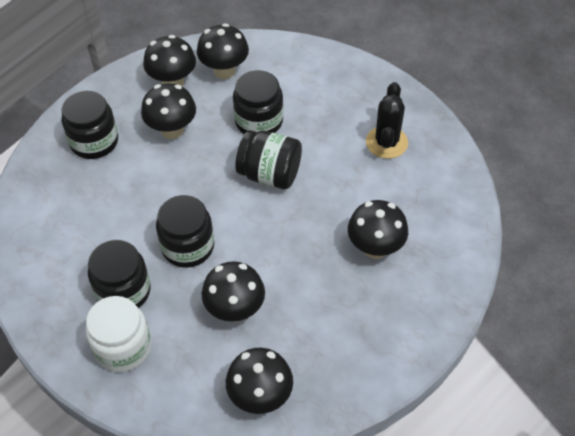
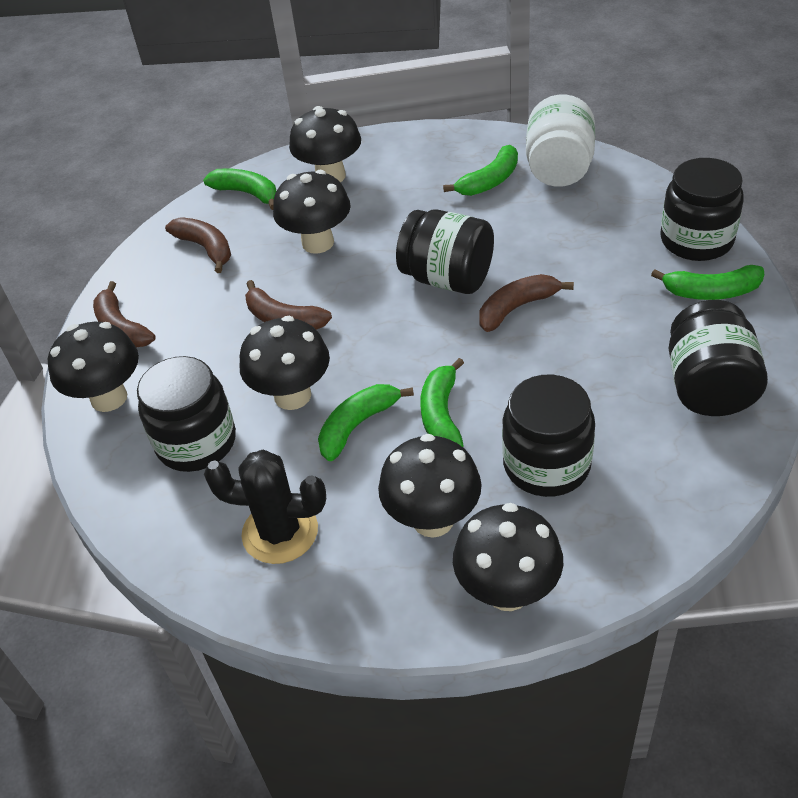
brown banana: 0 -> 4
green banana: 0 -> 5

